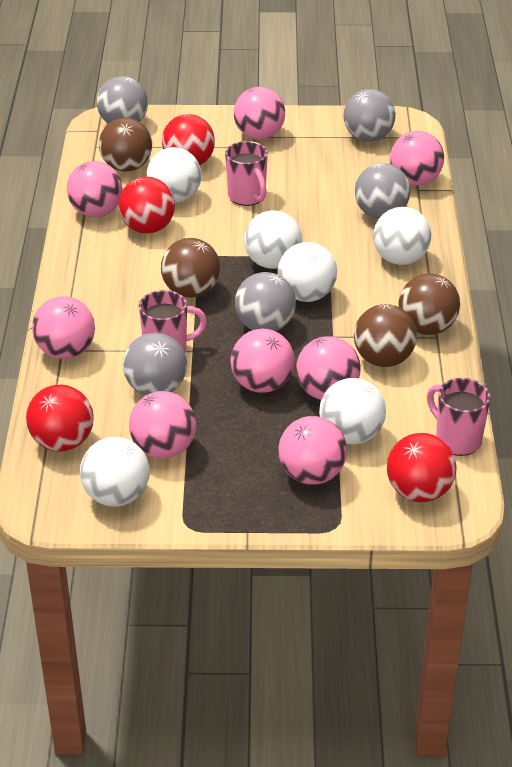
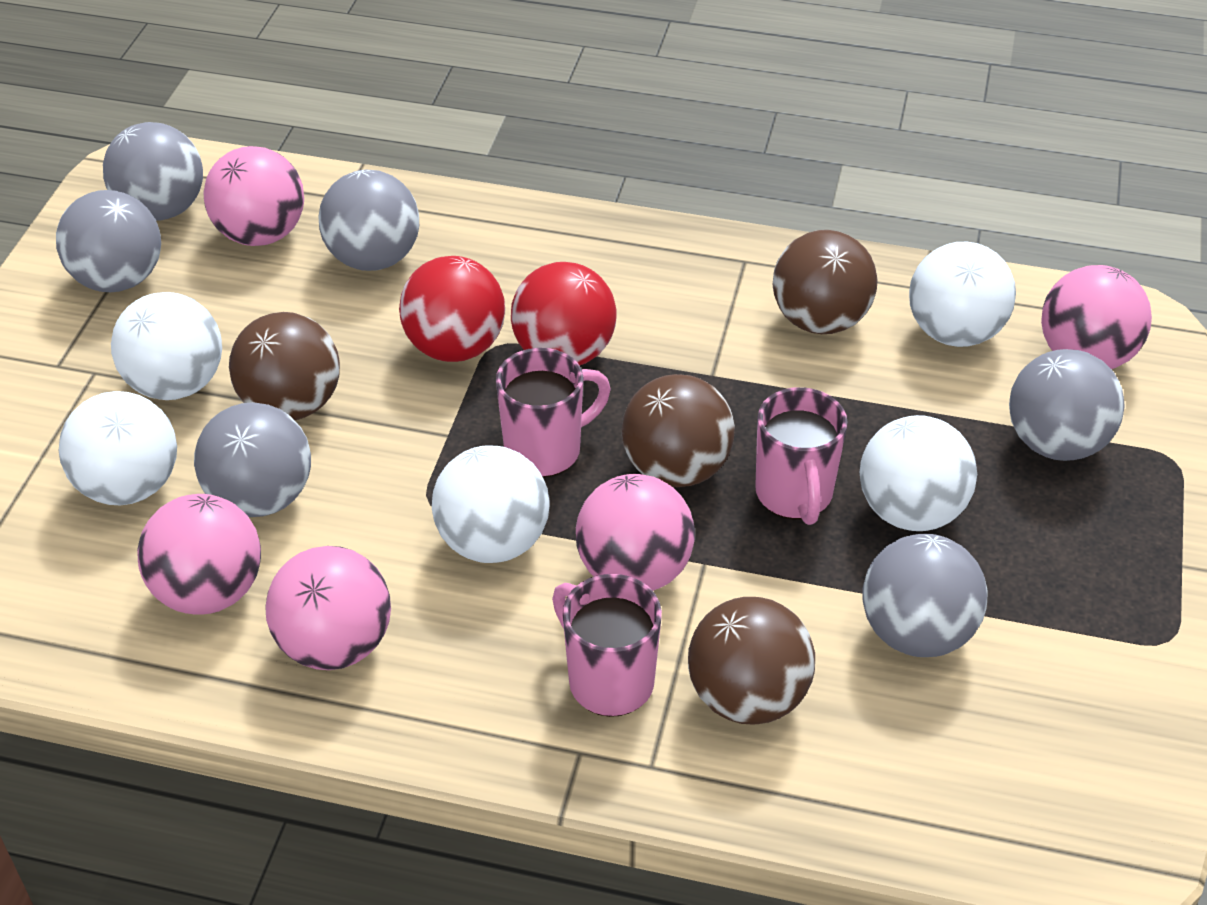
grey ball: 5 -> 6
pink ball: 8 -> 5
red ball: 4 -> 2
white ball: 6 -> 5

